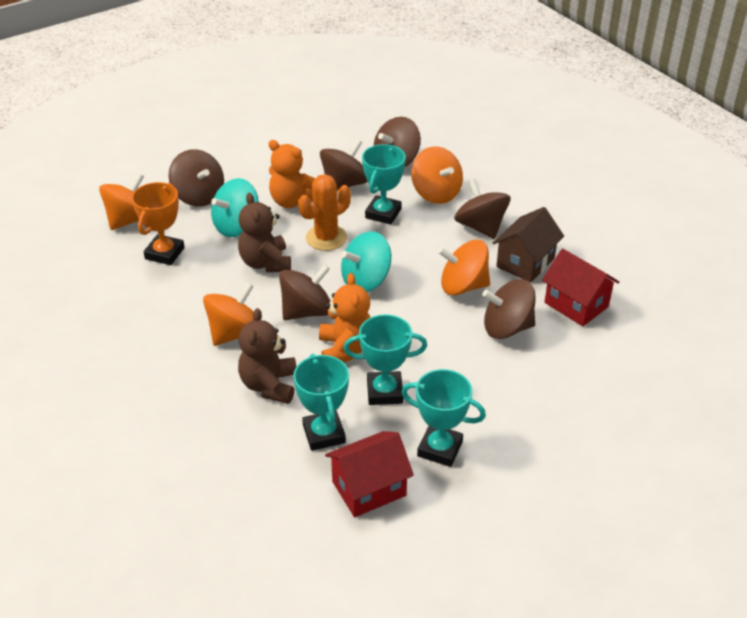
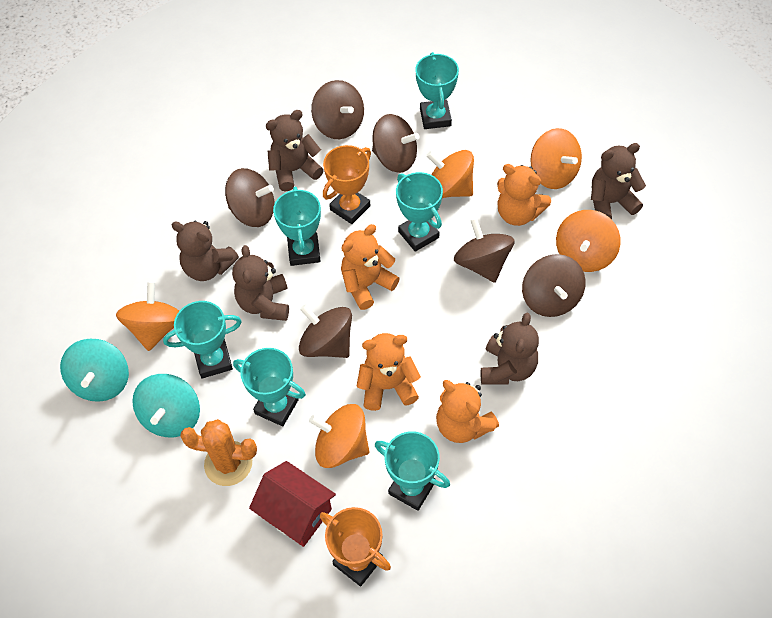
brown house: 1 -> 0
brown teddy bear: 2 -> 5
orange spinning top: 4 -> 5
orange teddy bear: 2 -> 4
orange trophy: 1 -> 2
red house: 2 -> 1
turquoise trophy: 4 -> 6

